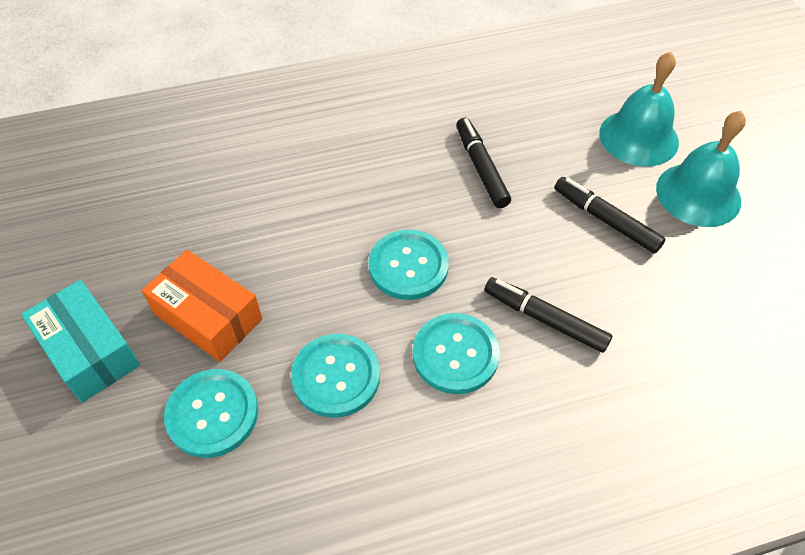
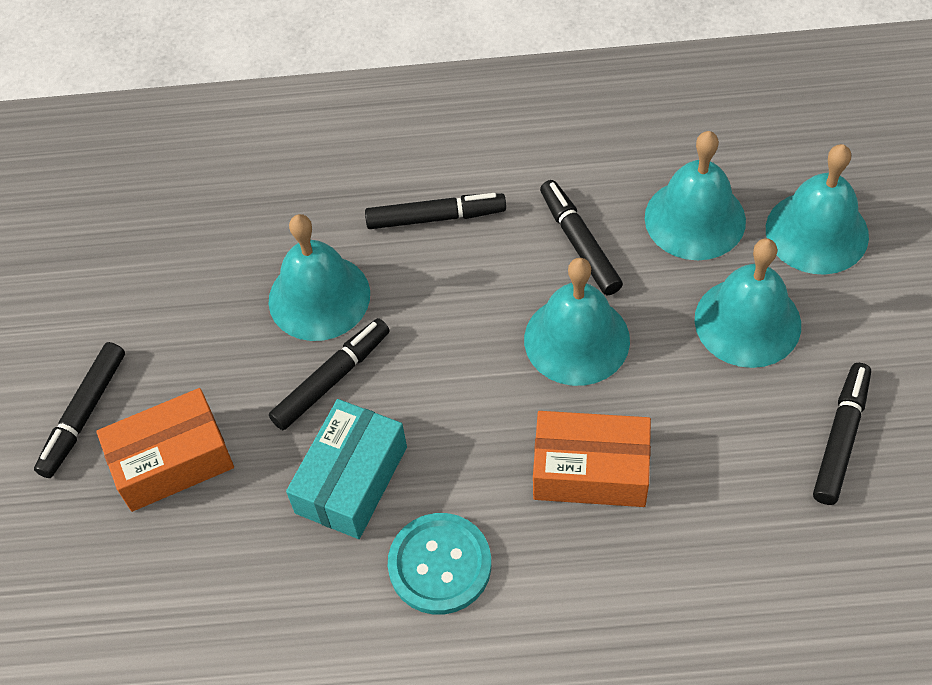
black marker: 3 -> 5
orange box: 1 -> 2
turquoise bell: 2 -> 5
turquoise button: 4 -> 1

